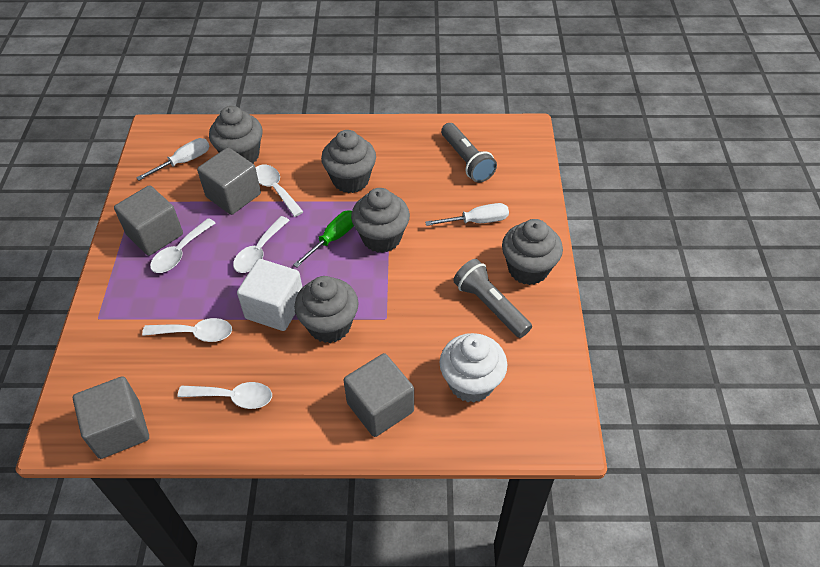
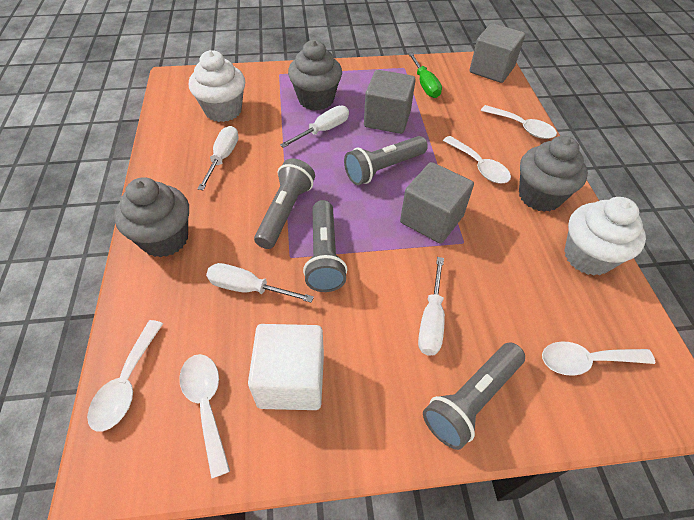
grey cube: 4 -> 3
grey cupcake: 5 -> 3
grey flashlight: 2 -> 4
white cupcake: 1 -> 2
white screwdriver: 2 -> 4

